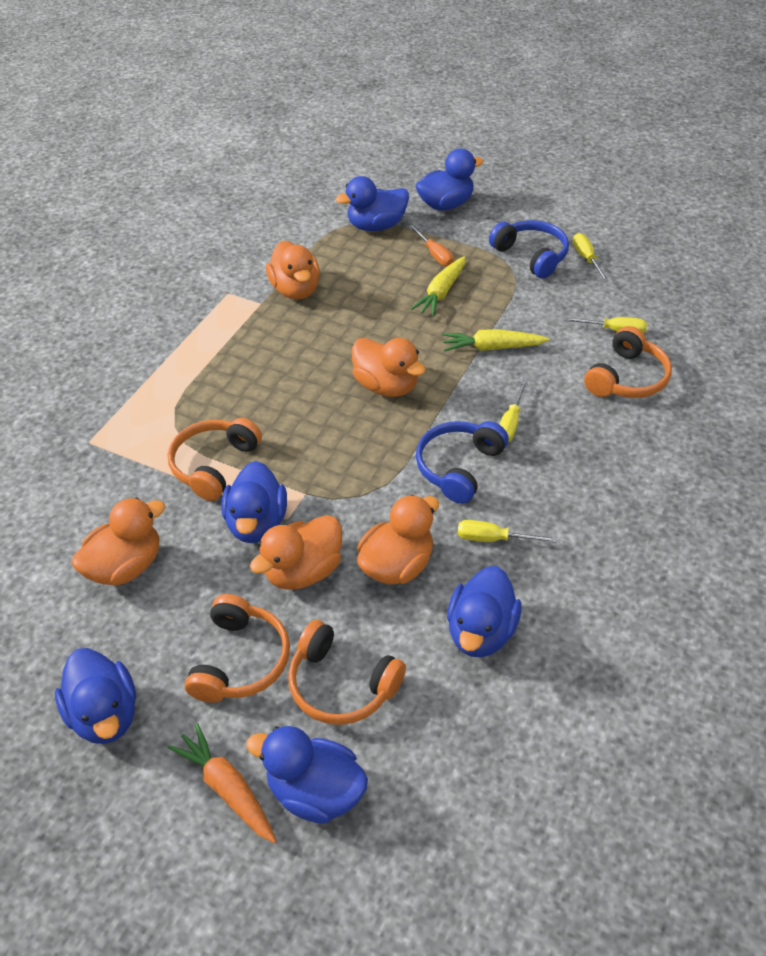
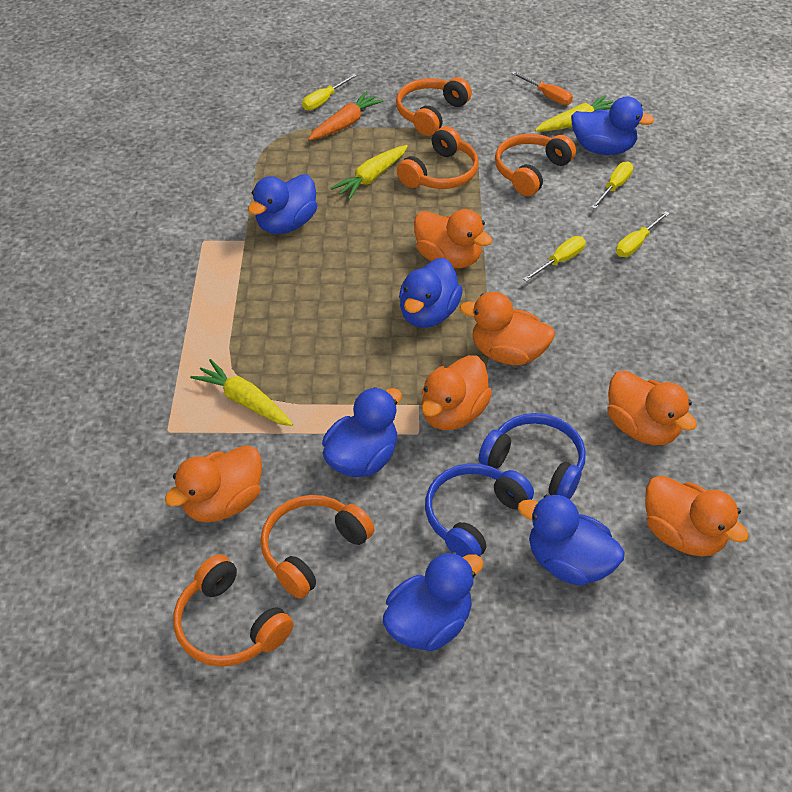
orange duck: 5 -> 6
orange headphones: 4 -> 5
yellow carrot: 2 -> 3

